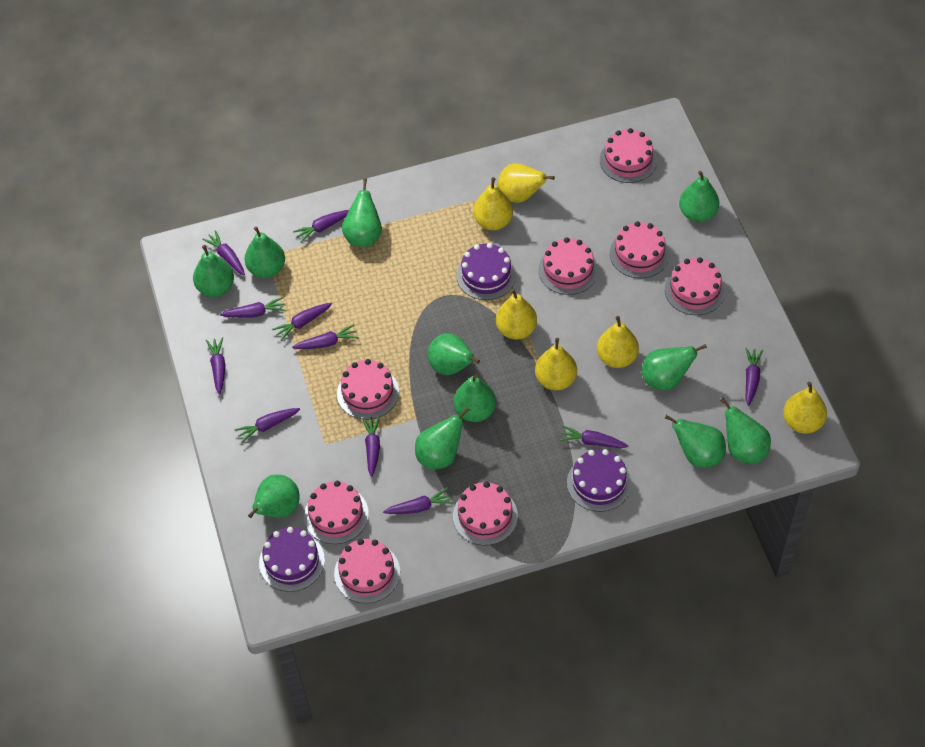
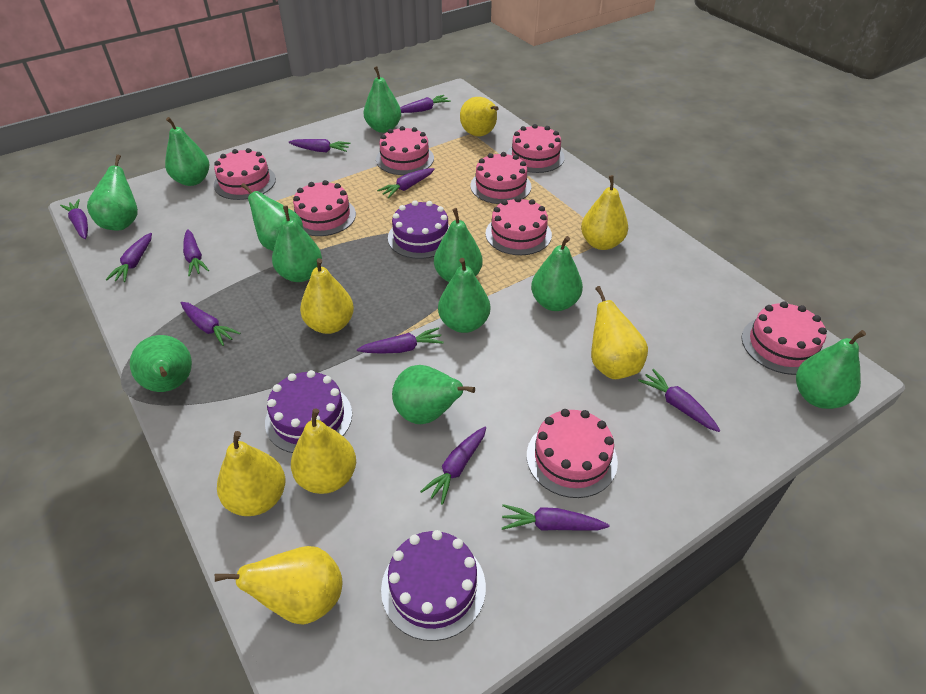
yellow pear: 6 -> 7

